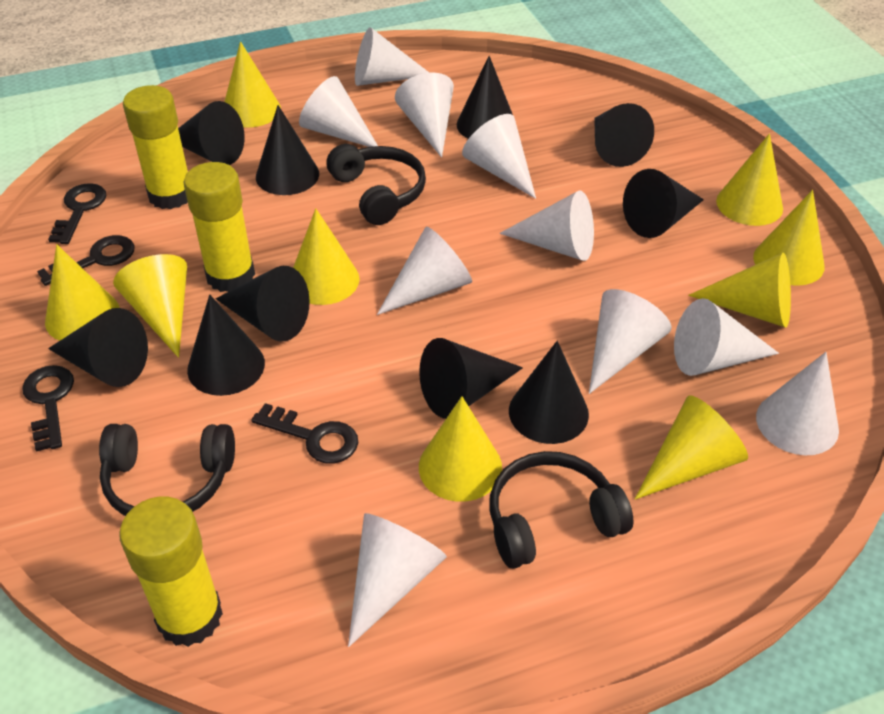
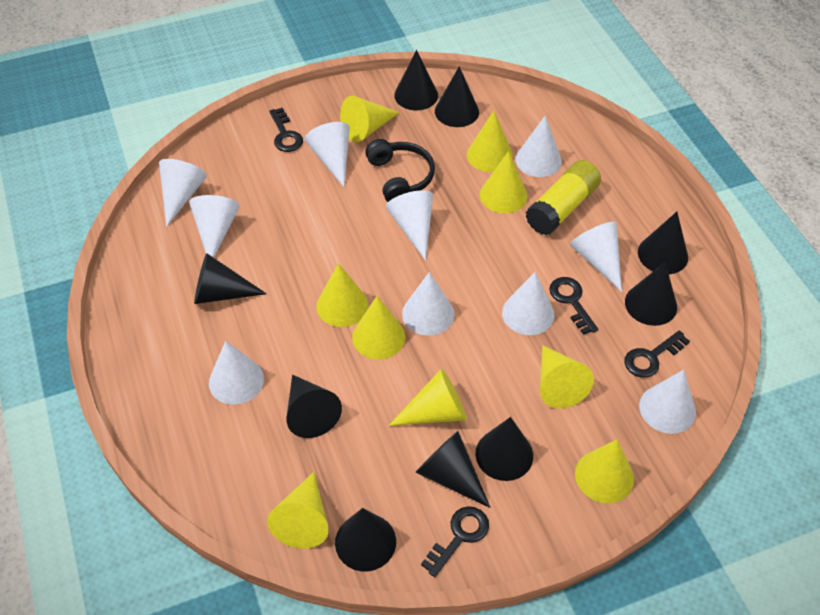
black cone: 10 -> 9
black headphones: 3 -> 1
yellow glue stick: 3 -> 1

